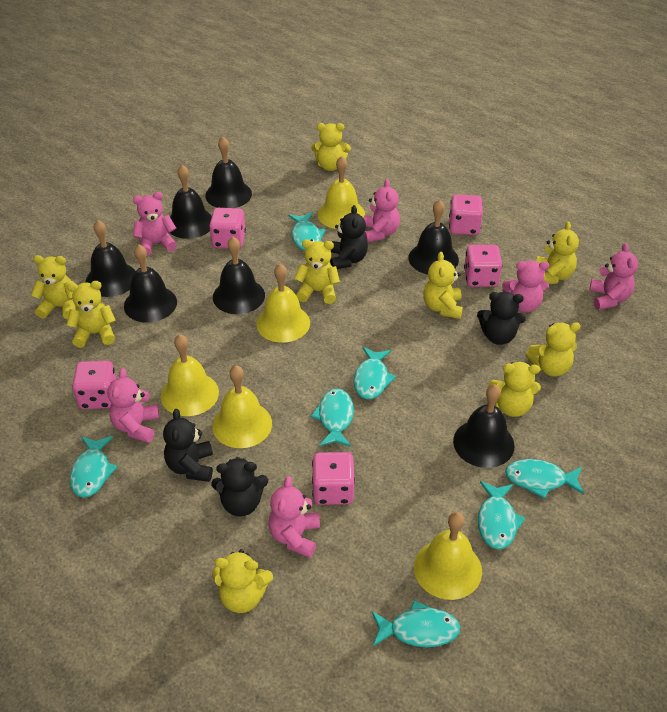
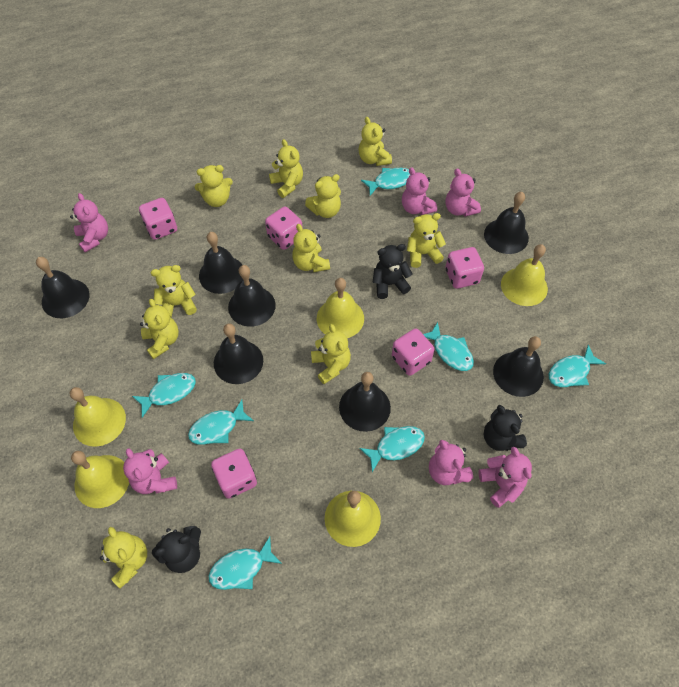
black teddy bear: 4 -> 3
yellow teddy bear: 9 -> 10

